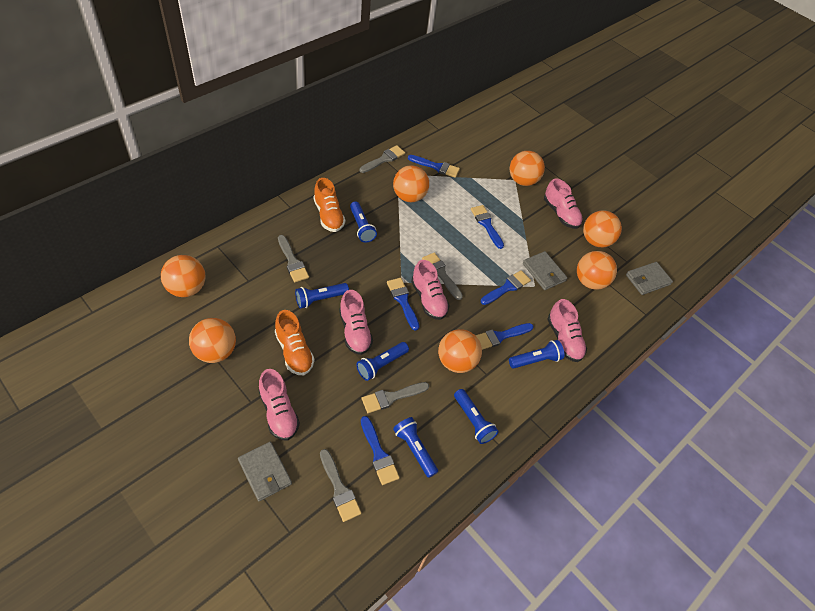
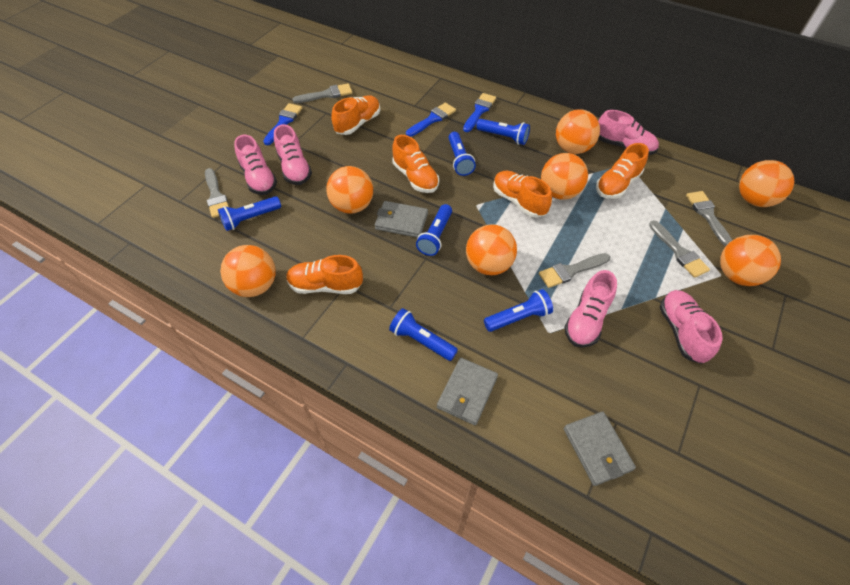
blue brush: 6 -> 3
orange shoe: 2 -> 5

